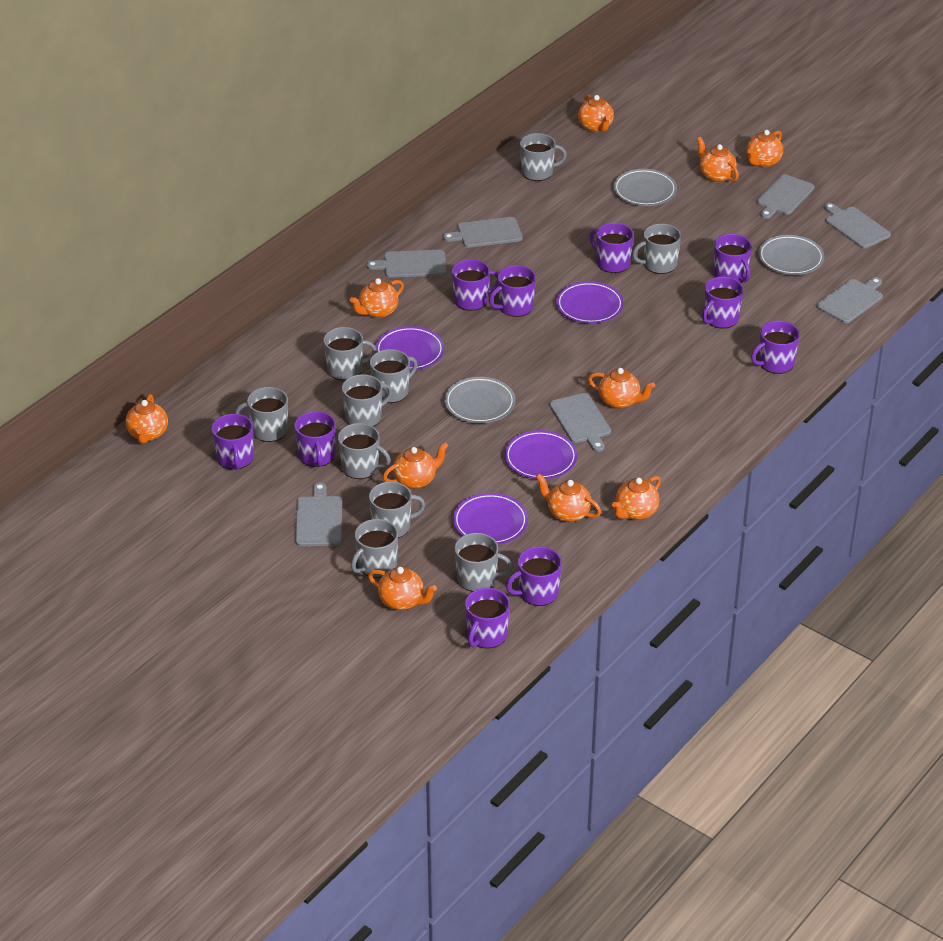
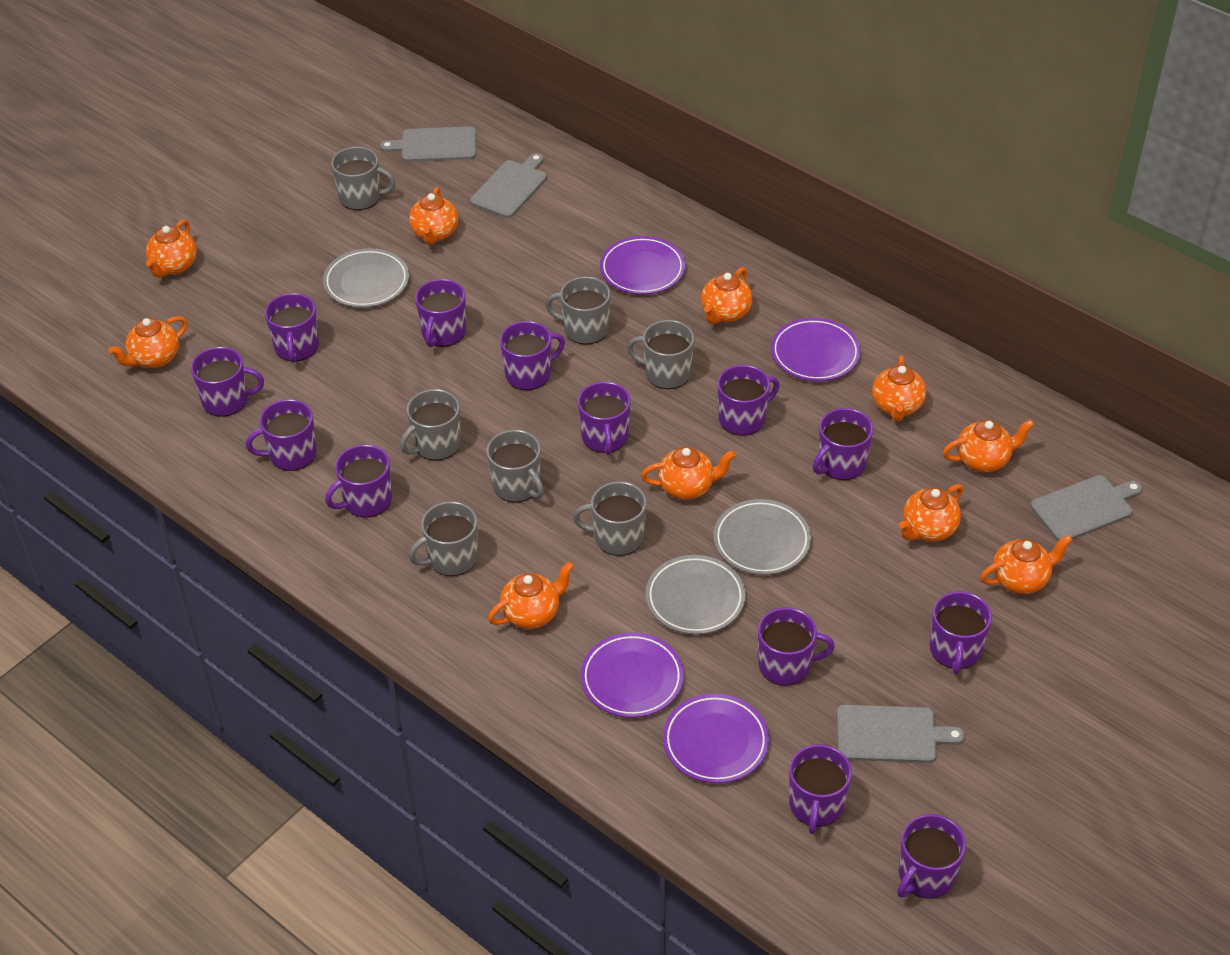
grey cutting board: 7 -> 4
grey mug: 10 -> 7
purple mug: 10 -> 13

